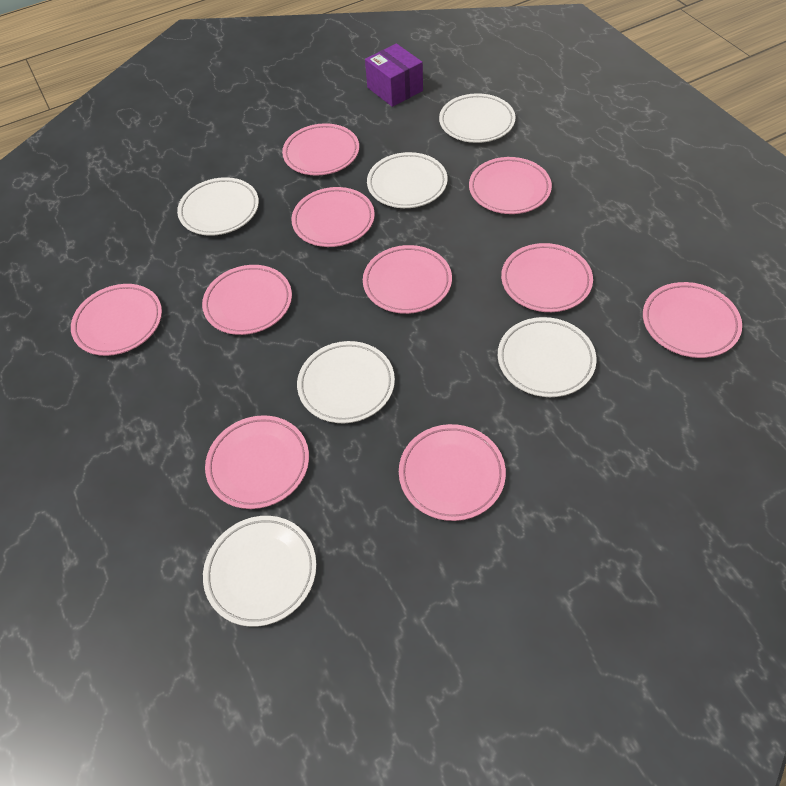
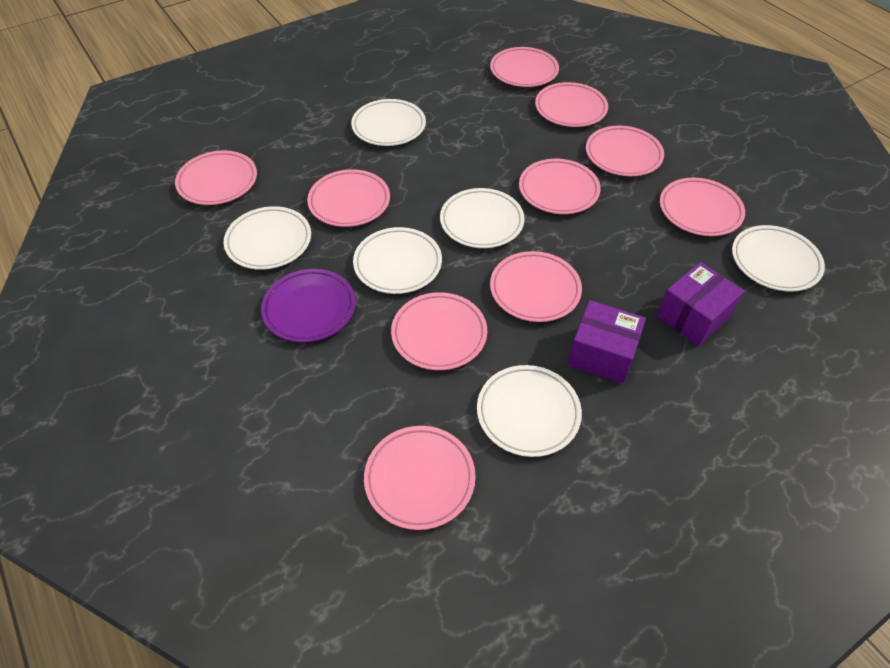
purple box: 1 -> 2
purple plate: 0 -> 1

